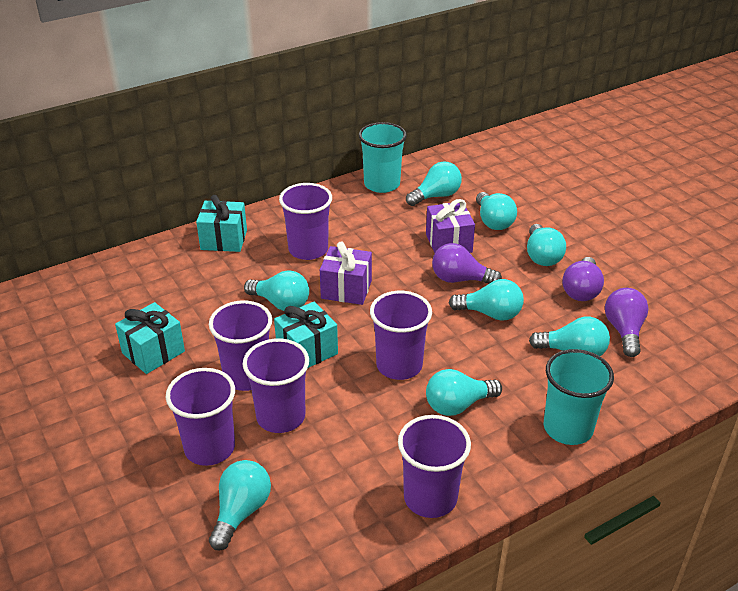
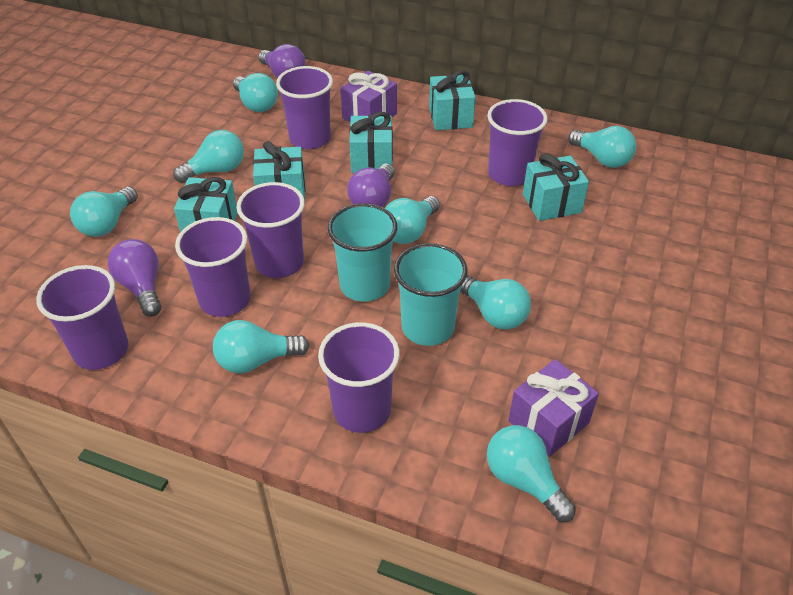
turquoise gift: 3 -> 5

